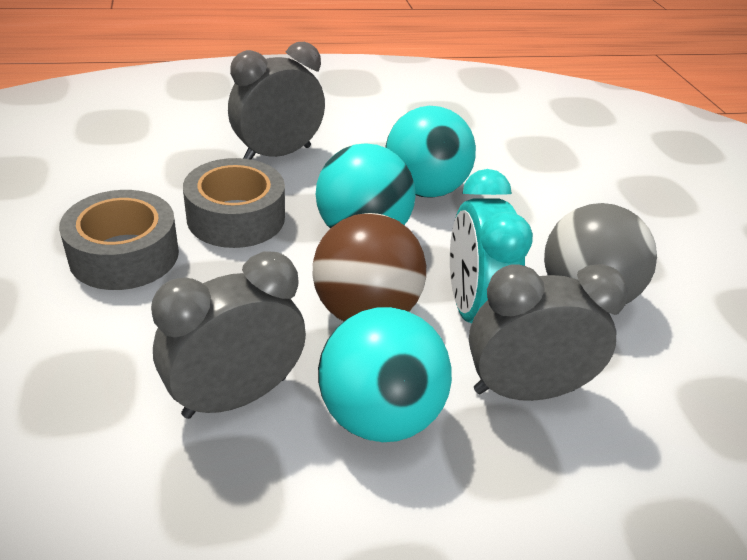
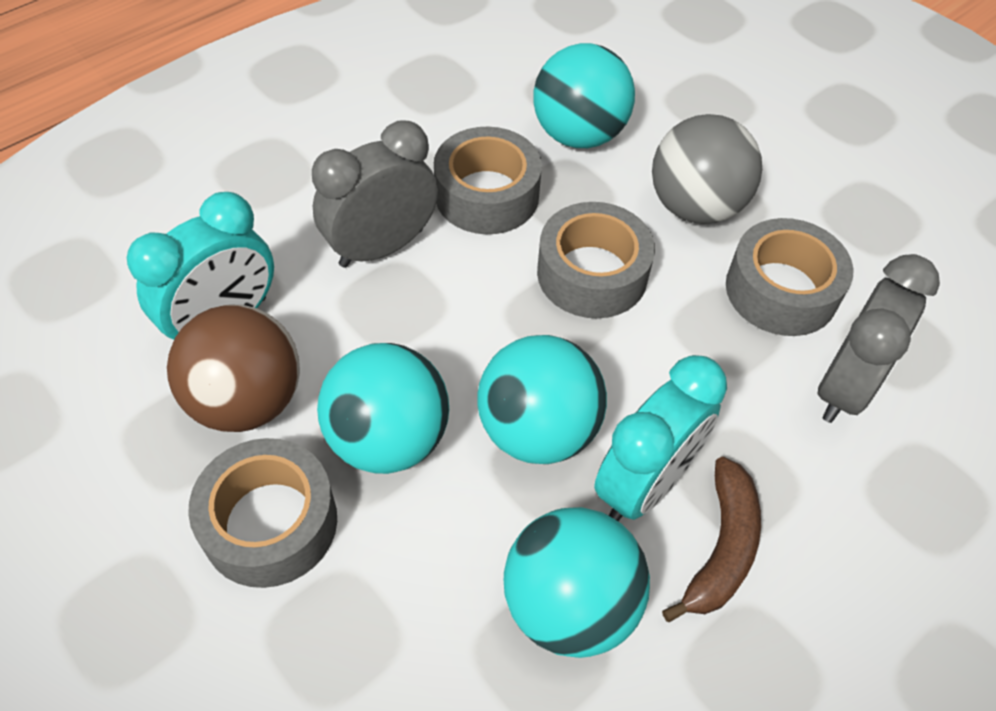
brown banana: 0 -> 1
grey clock: 3 -> 2
grey tape: 2 -> 4
turquoise ball: 3 -> 4
turquoise clock: 1 -> 2

